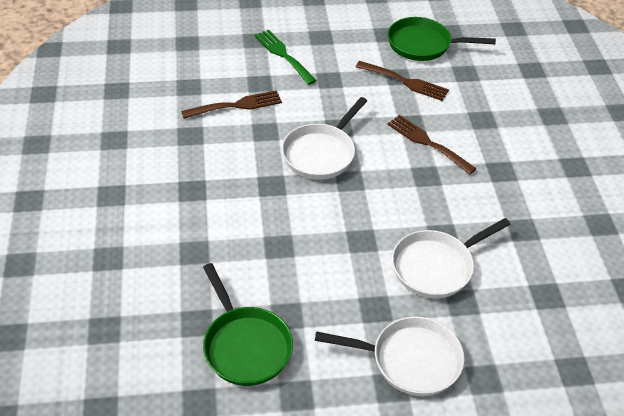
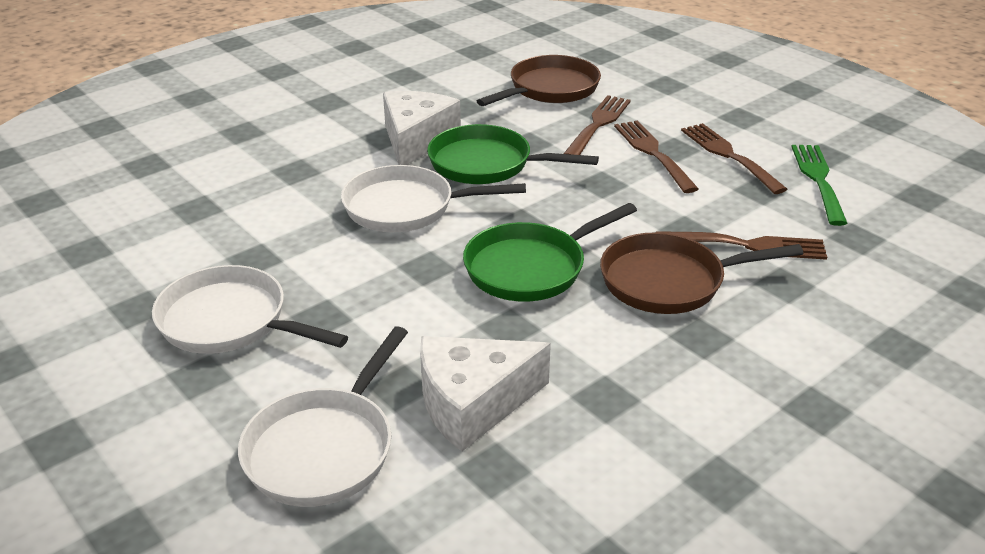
brown fork: 3 -> 4
brown pan: 0 -> 2
white cheese: 0 -> 2

